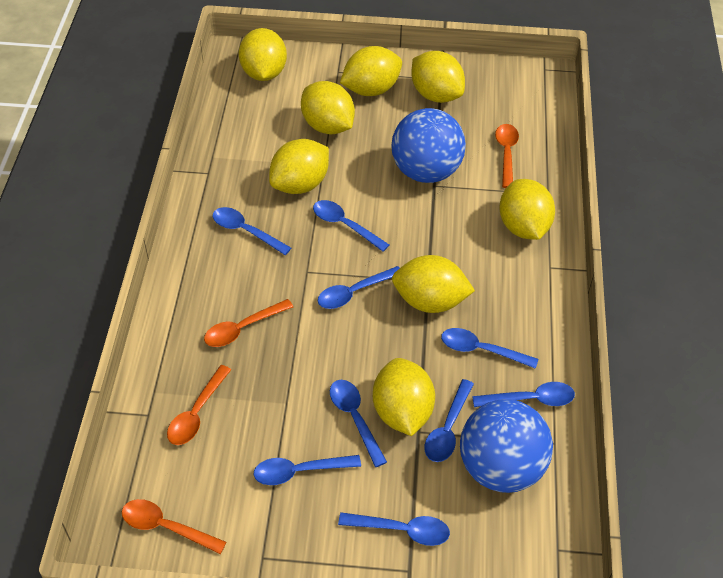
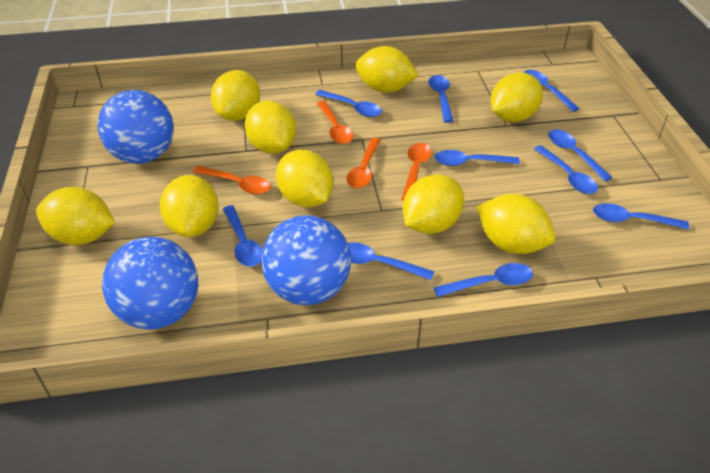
blue ball: 2 -> 3
blue spoon: 9 -> 10
yellow lemon: 8 -> 9

